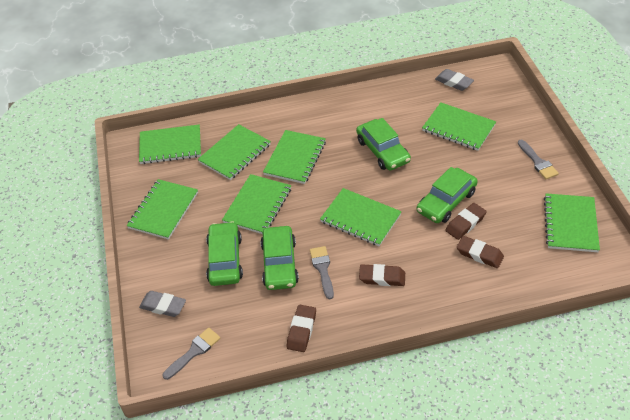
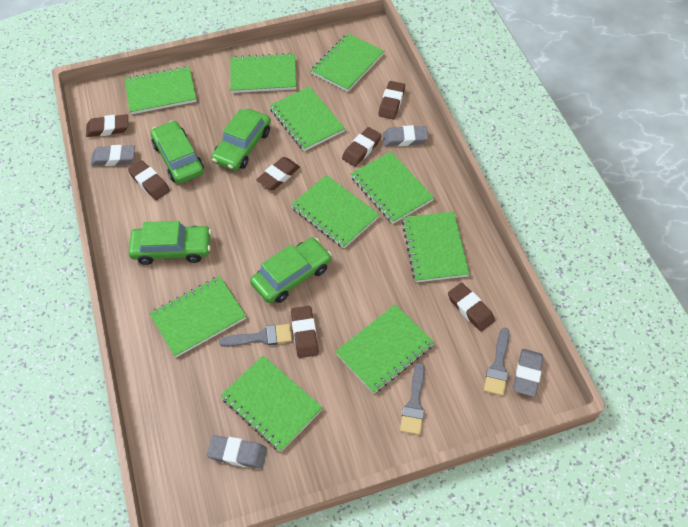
brown eraser: 4 -> 7
green notebook: 8 -> 10
grey eraser: 2 -> 4

